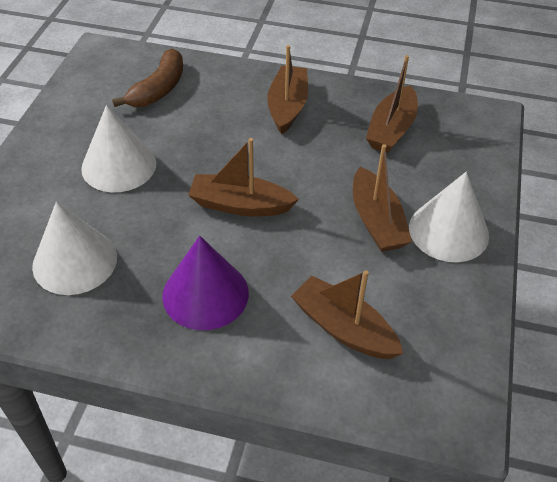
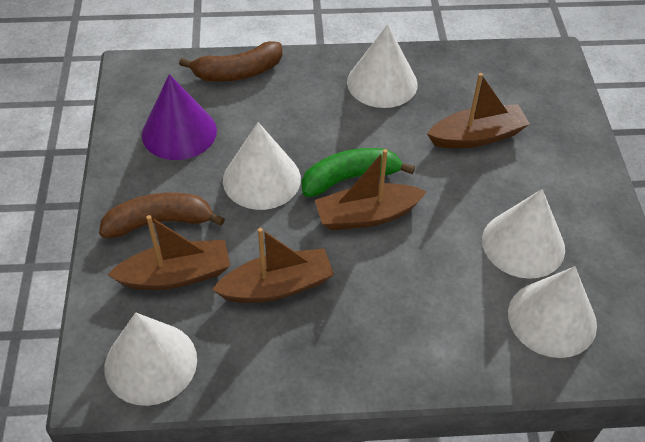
brown banana: 1 -> 2
brown boat: 5 -> 4
green banana: 0 -> 1
white cone: 3 -> 5

